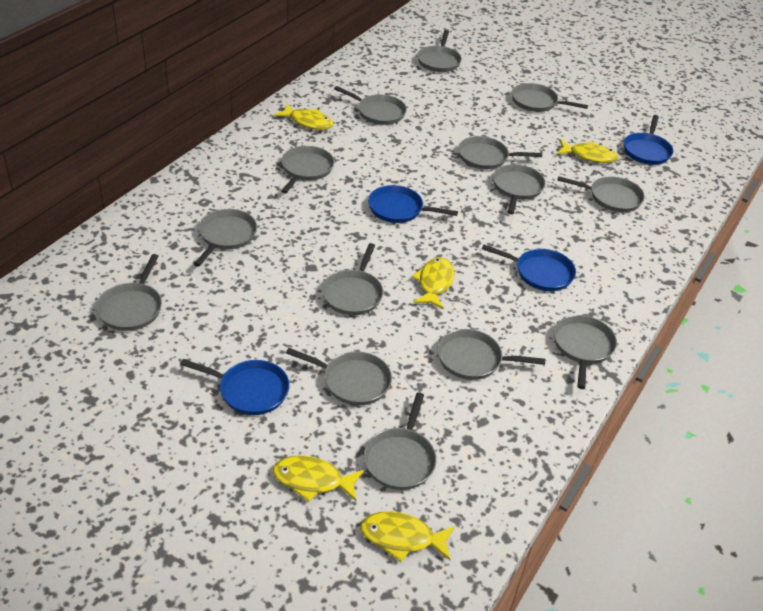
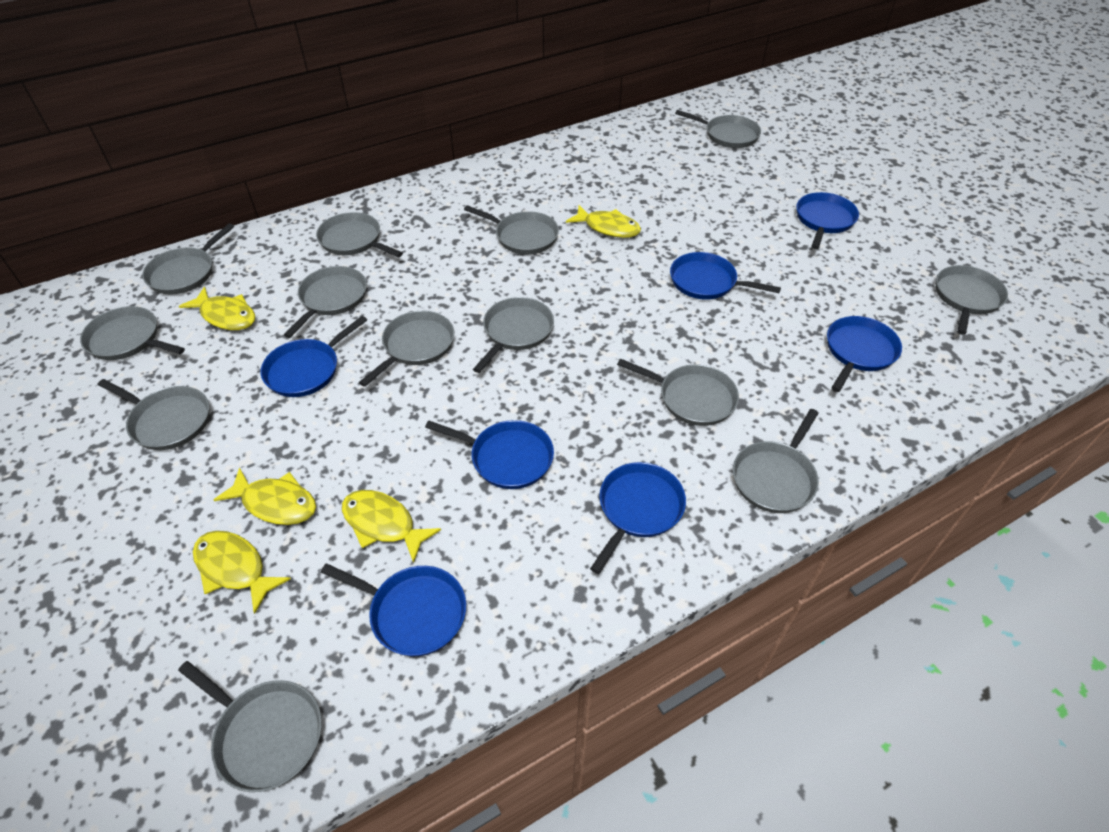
blue pan: 4 -> 7
grey pan: 14 -> 13

